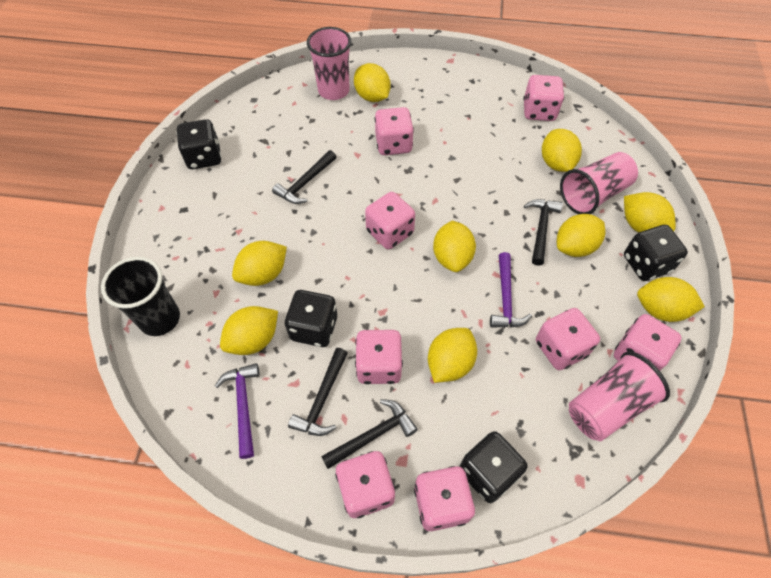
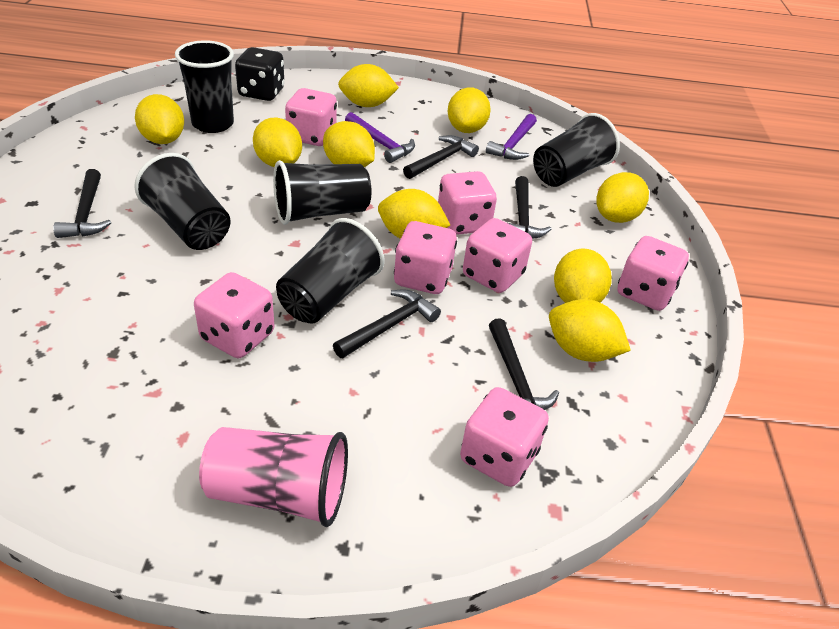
black cup: 1 -> 5
black dice: 4 -> 1
black hammer: 4 -> 5
pink cup: 3 -> 1
pink dice: 8 -> 7

